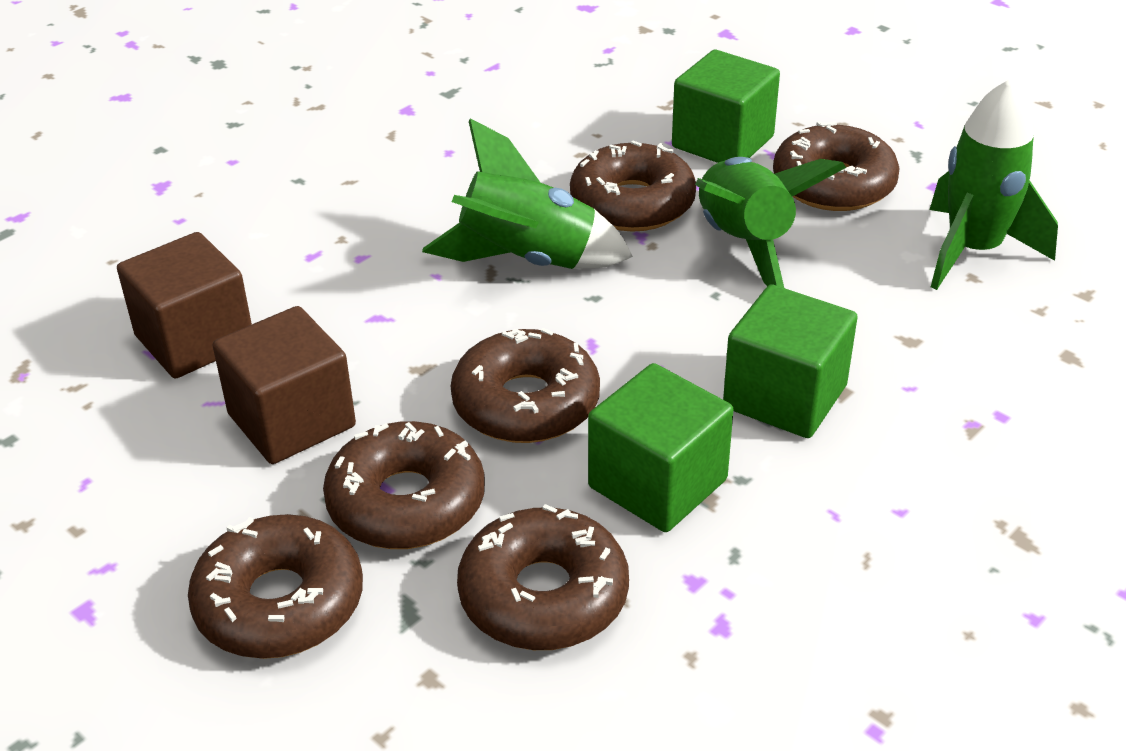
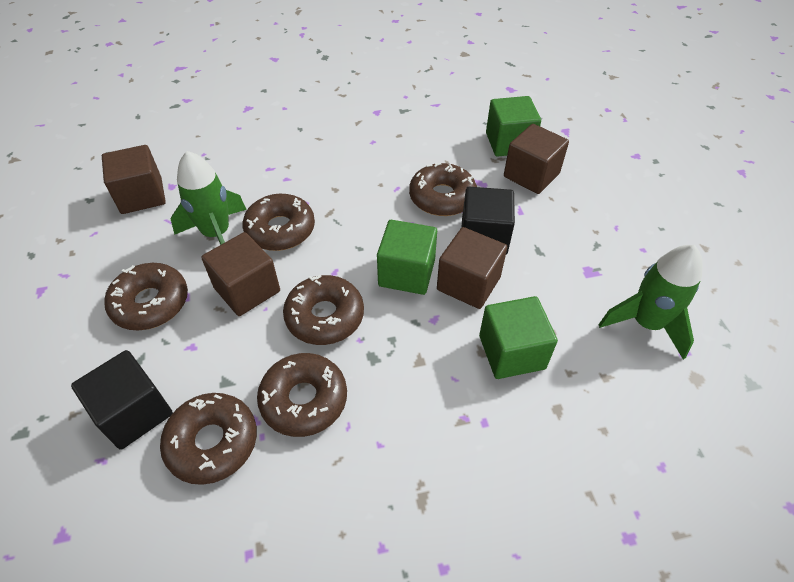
black cube: 0 -> 2
brown cube: 2 -> 4
green rocket: 3 -> 2

